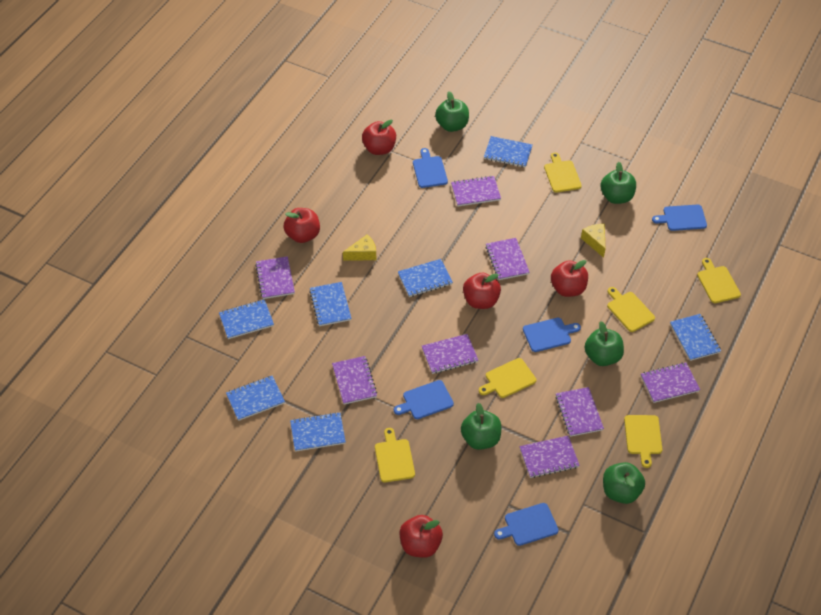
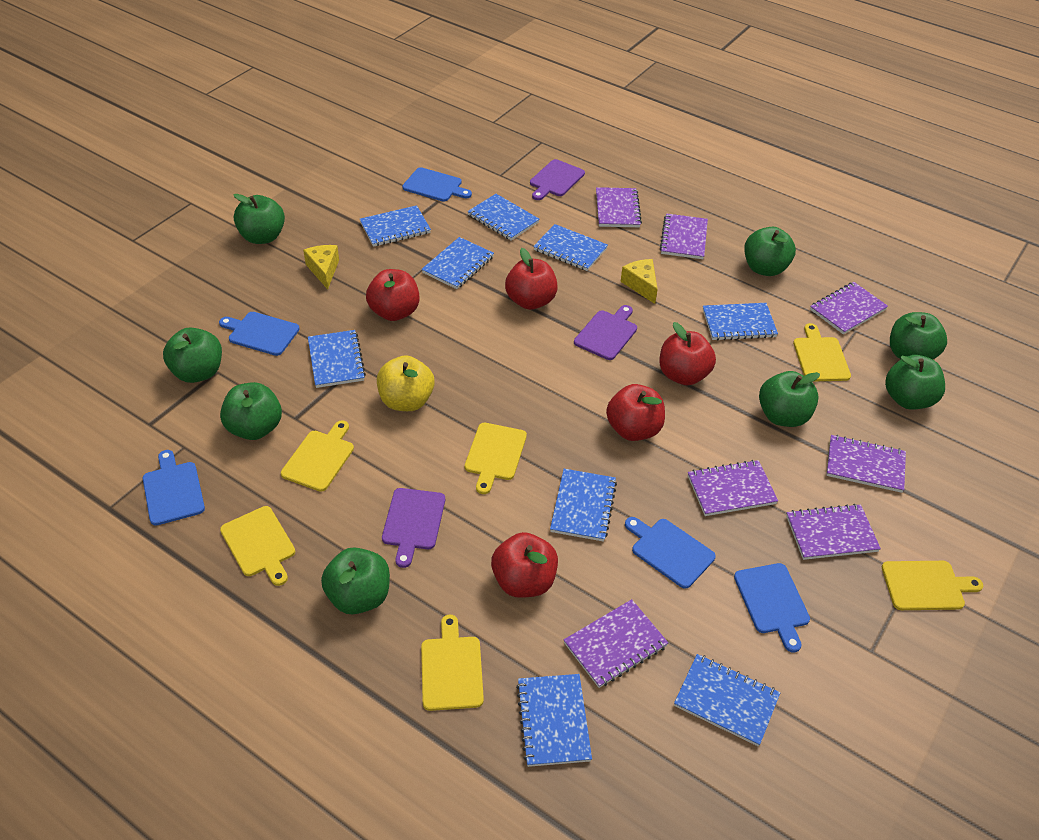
blue notebook: 7 -> 9
green apple: 5 -> 8
purple cutting board: 0 -> 3
purple notebook: 8 -> 7
yellow apple: 0 -> 1

